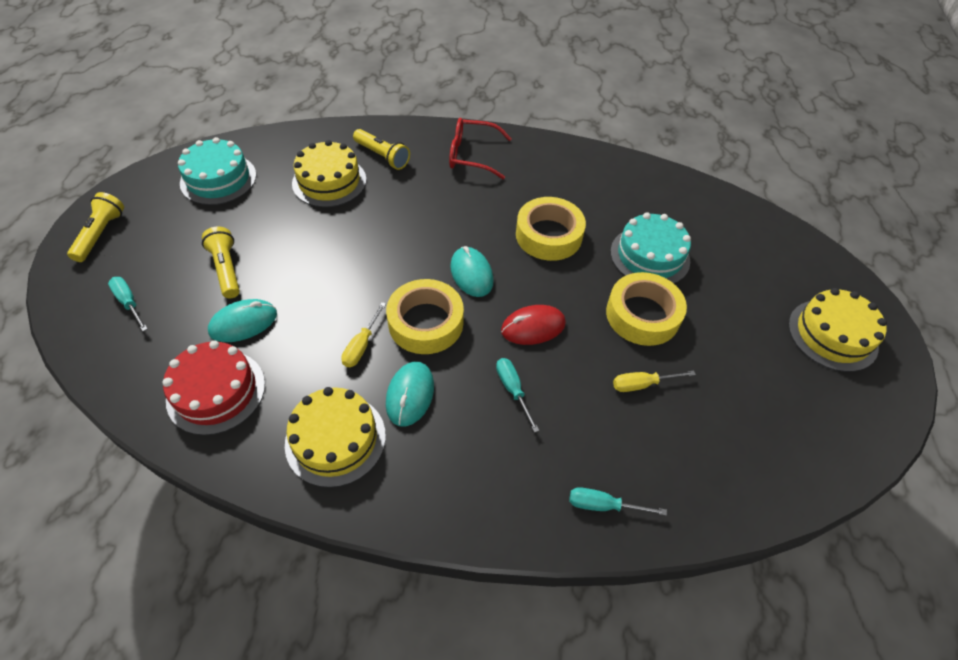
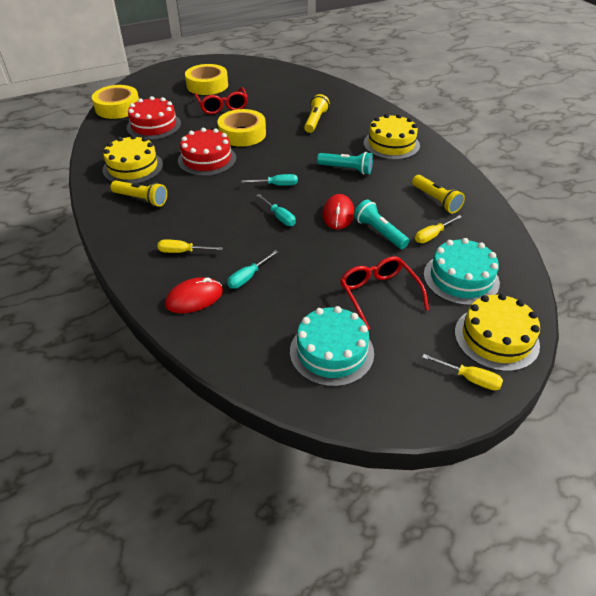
red cake: 1 -> 2
red glasses: 1 -> 2
red mouse: 1 -> 2
turquoise flashlight: 0 -> 2
turquoise mouse: 3 -> 0
yellow screwdriver: 2 -> 3

